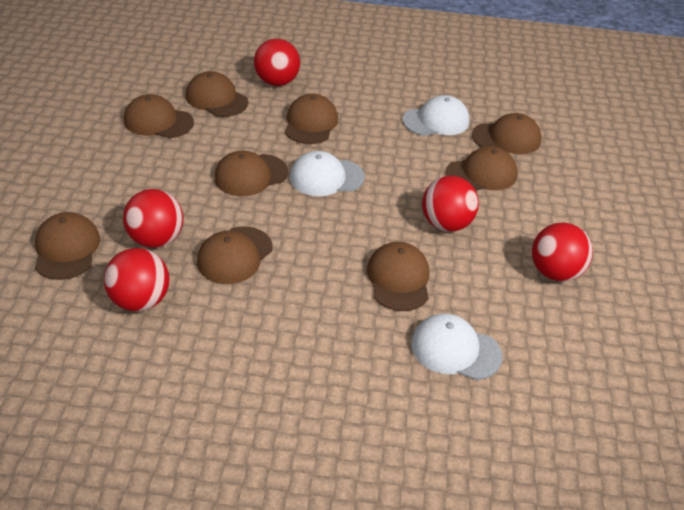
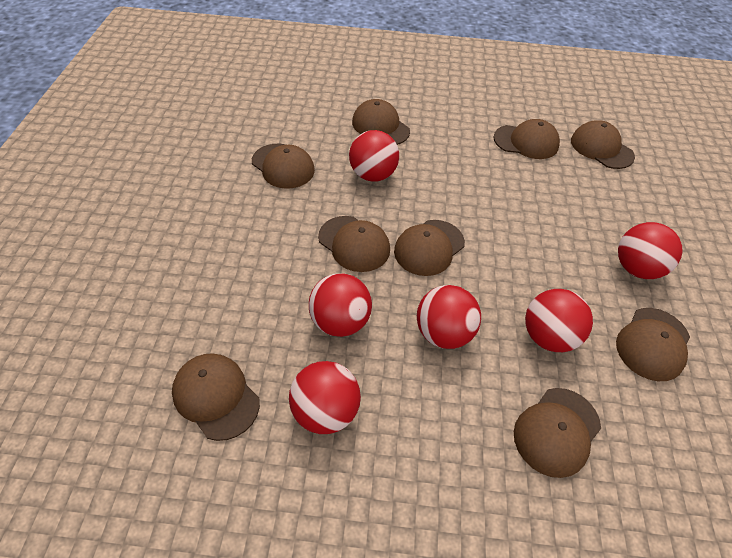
red ball: 5 -> 6
white cap: 3 -> 0

